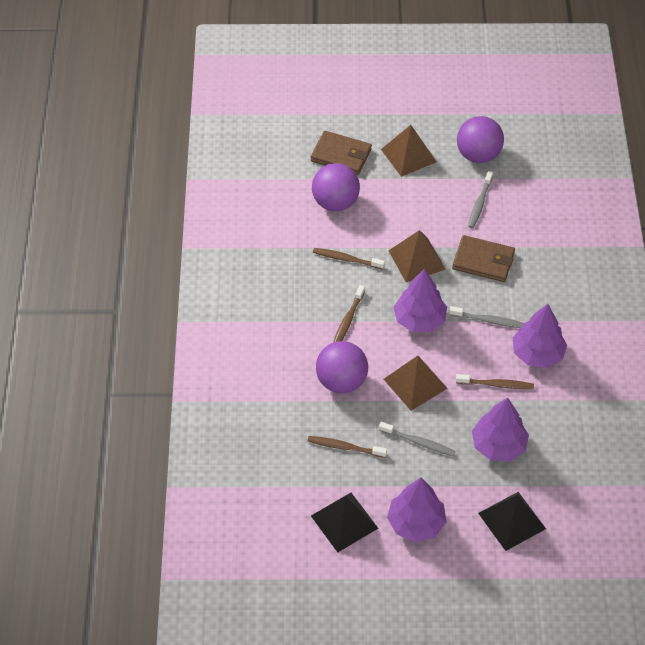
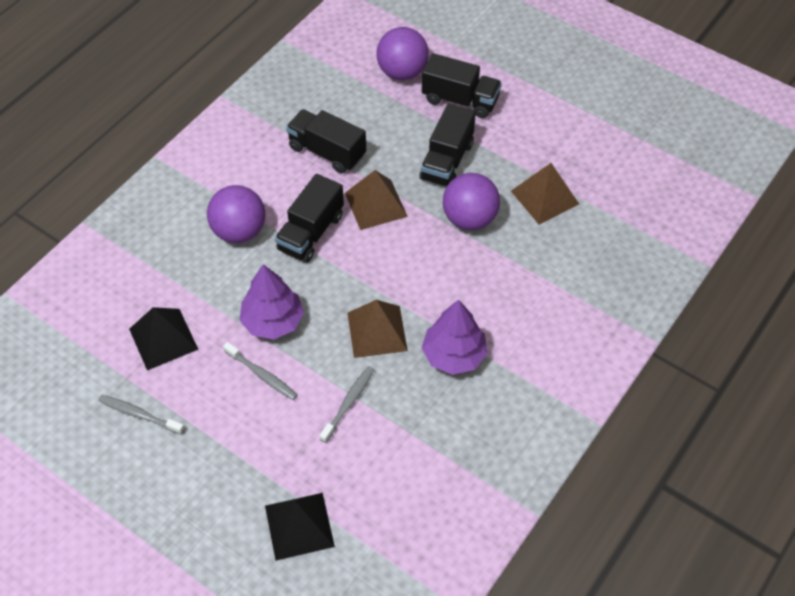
black truck: 0 -> 4
brown toothbrush: 4 -> 0
brown wallet: 2 -> 0
purple tree: 4 -> 2

